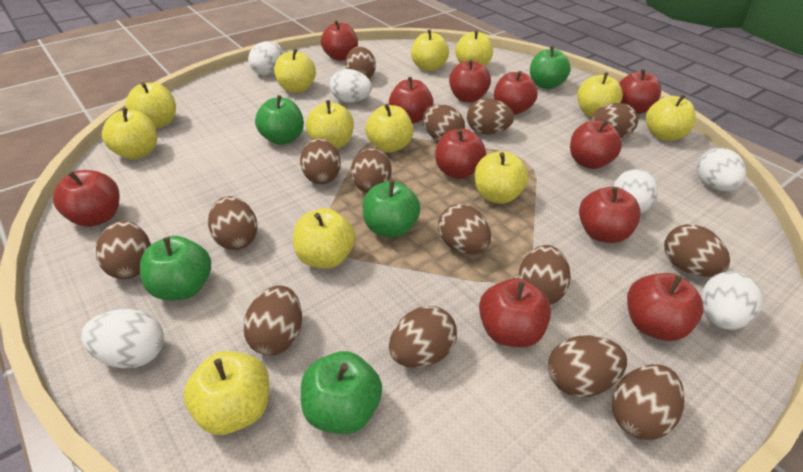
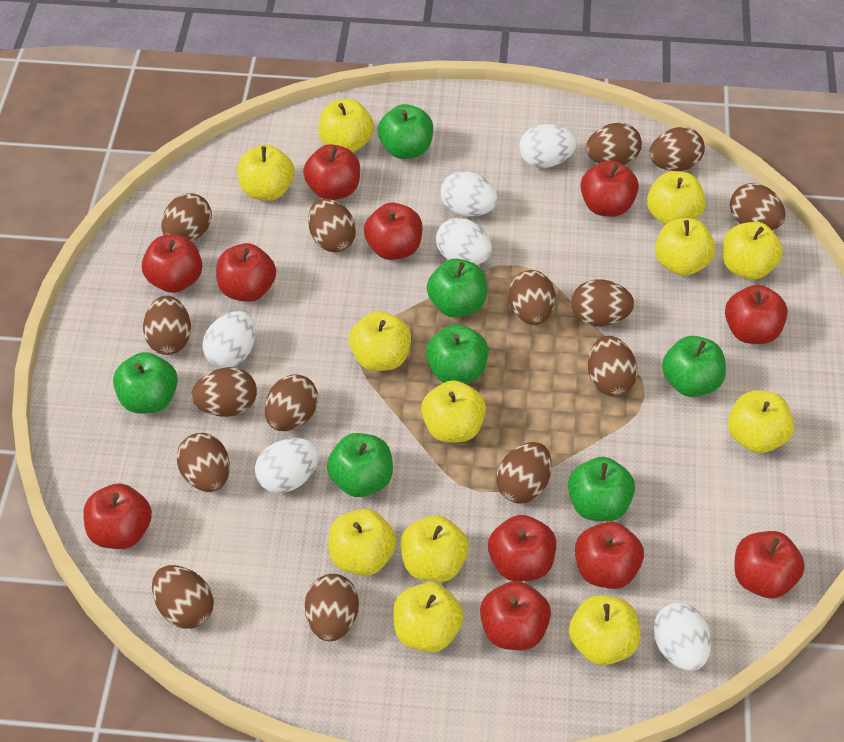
green apple: 5 -> 7

